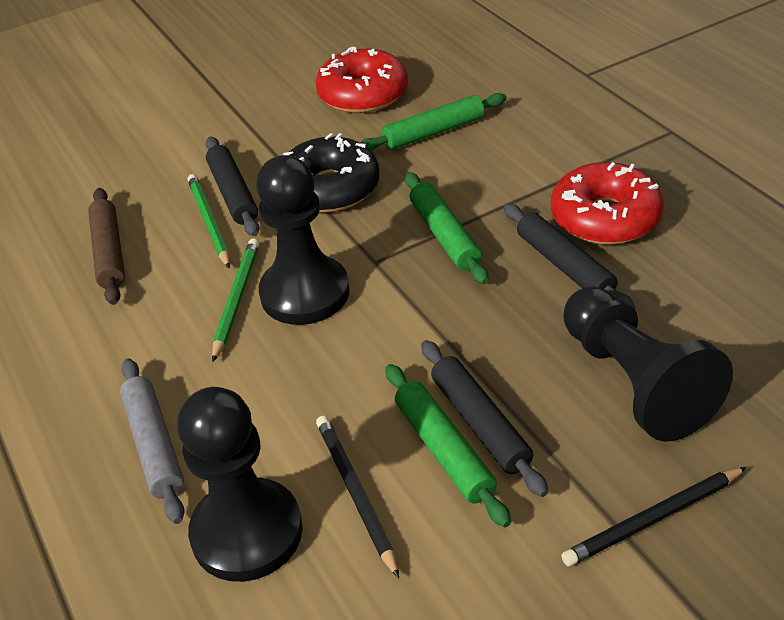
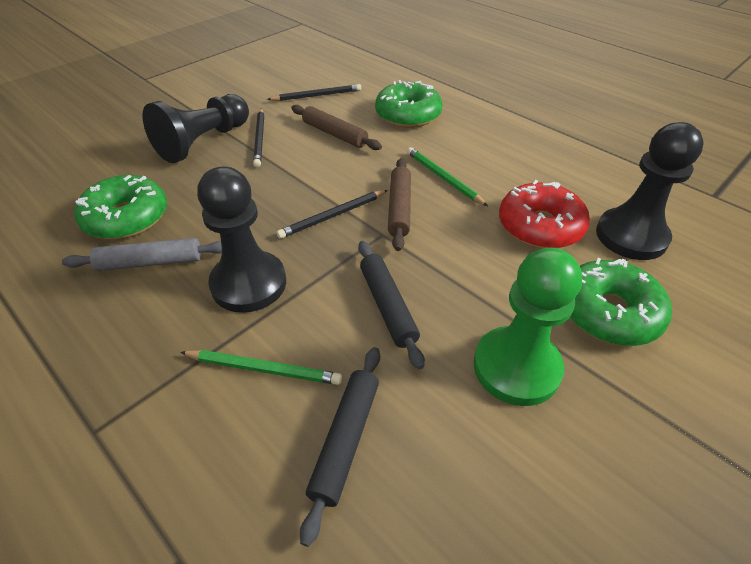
black donut: 1 -> 0
black pencil: 2 -> 3
black rolling pin: 3 -> 2
brown rolling pin: 1 -> 2
green donut: 0 -> 3
green pawn: 0 -> 1
green rolling pin: 3 -> 0
red donut: 2 -> 1

